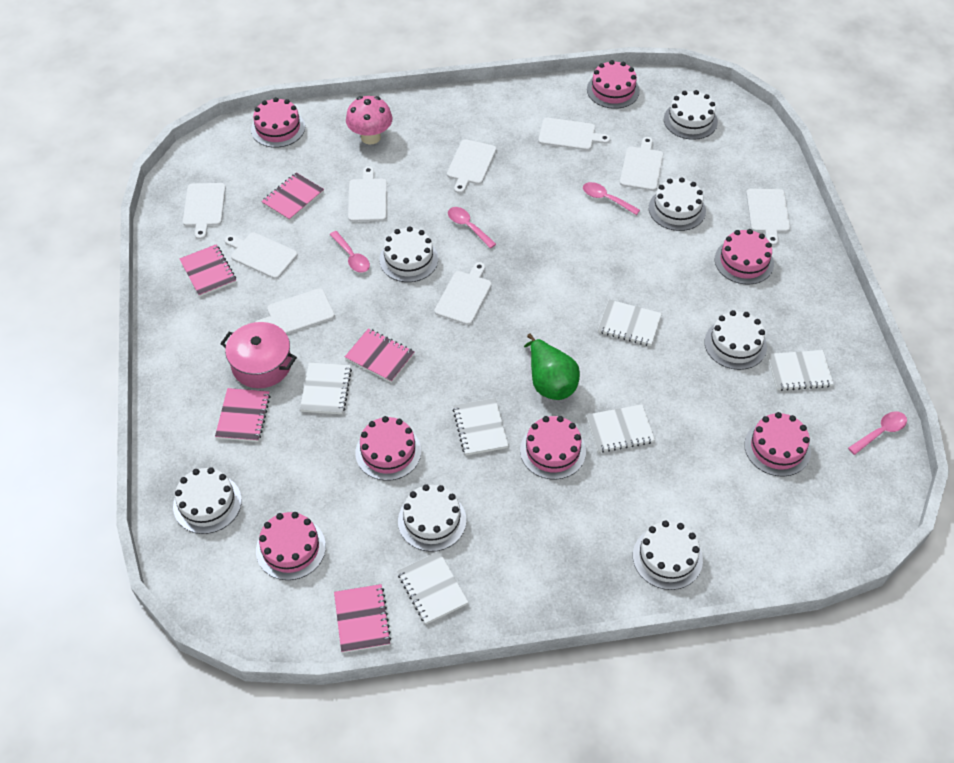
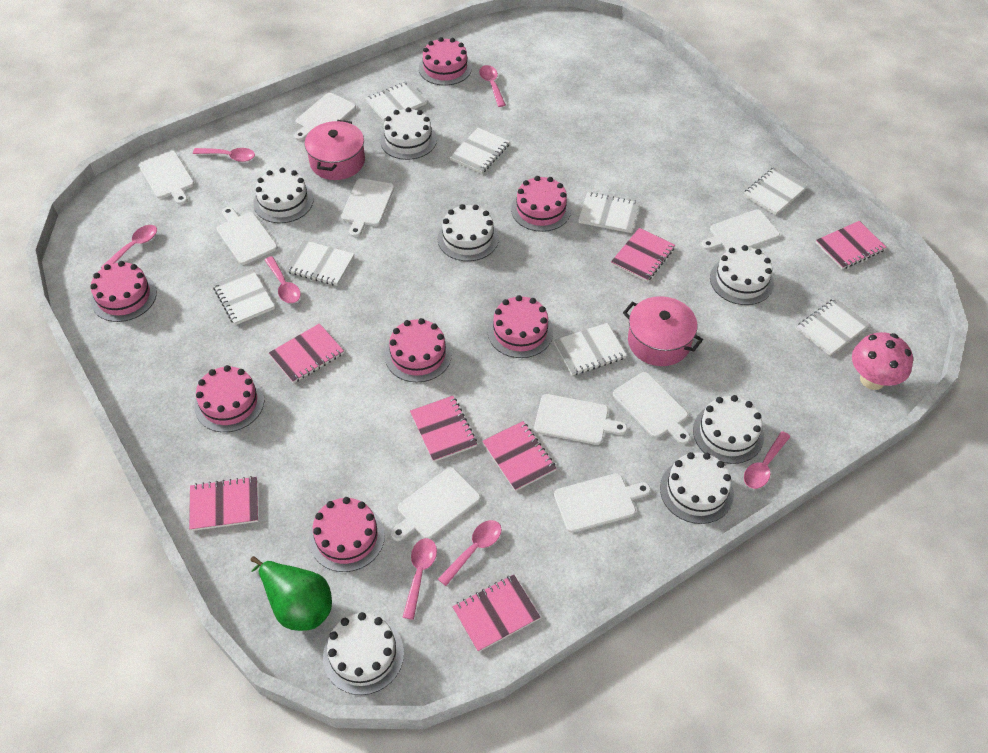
pink notebook: 5 -> 7
pink pot: 1 -> 2
pink spoon: 4 -> 7
white notebook: 6 -> 8

